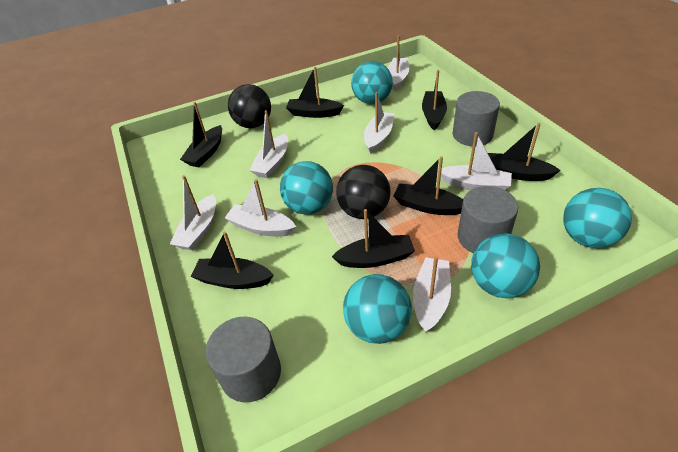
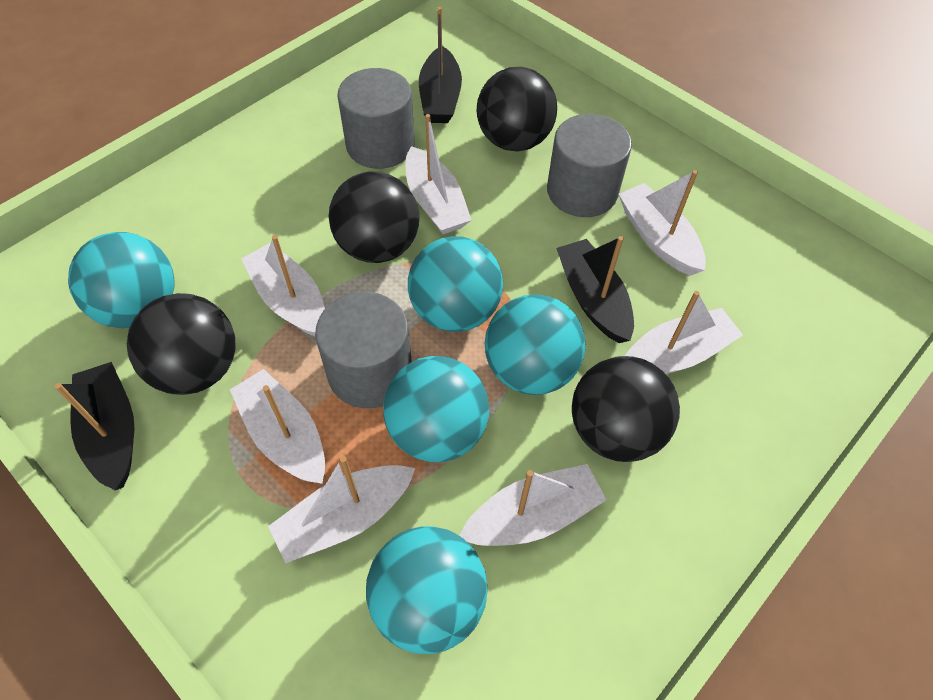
black ball: 2 -> 4
black boat: 7 -> 3

